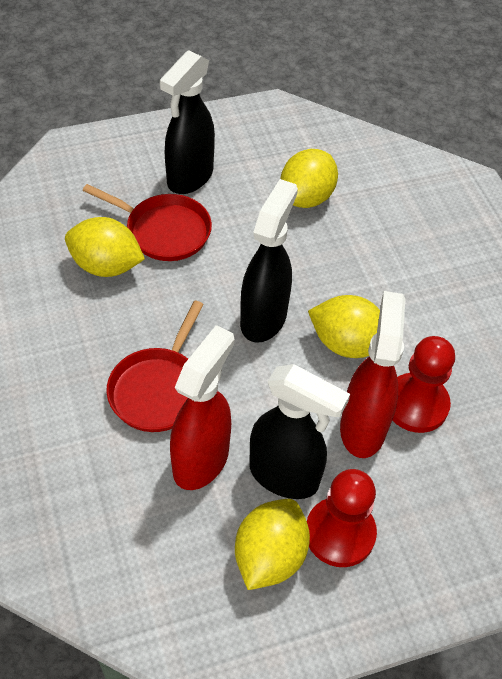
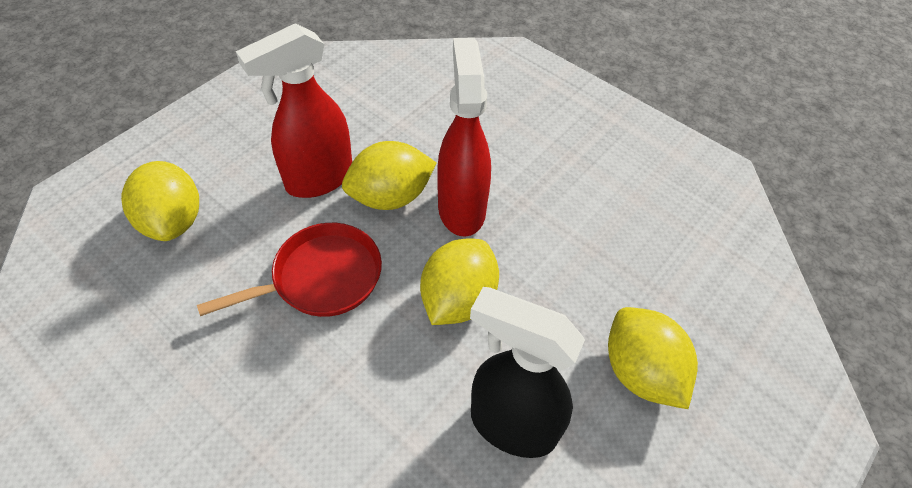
black spray bottle: 3 -> 1
red pan: 2 -> 1
red pawn: 2 -> 0

